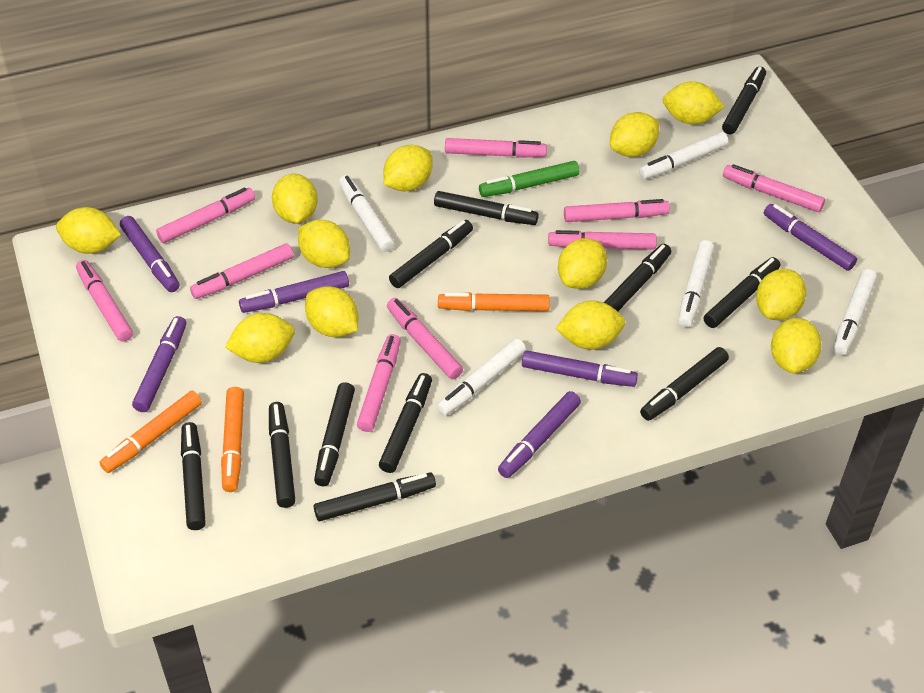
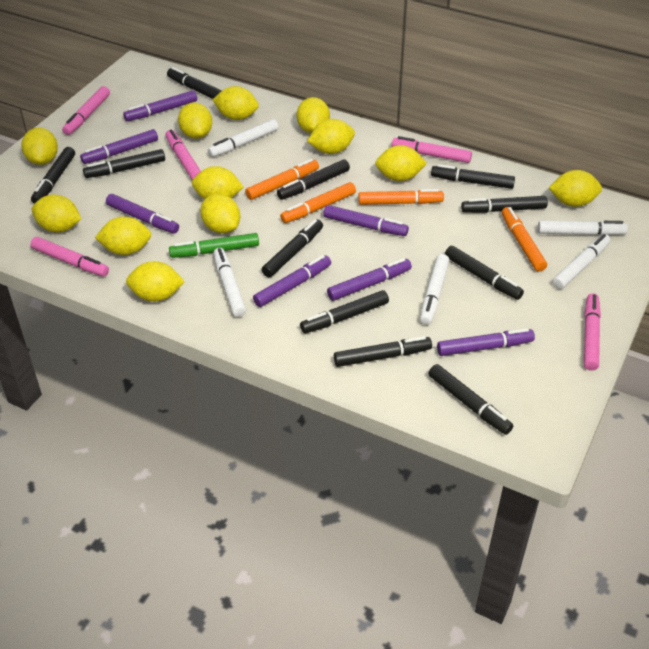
orange marker: 3 -> 4
pink marker: 9 -> 5
purple marker: 6 -> 7

